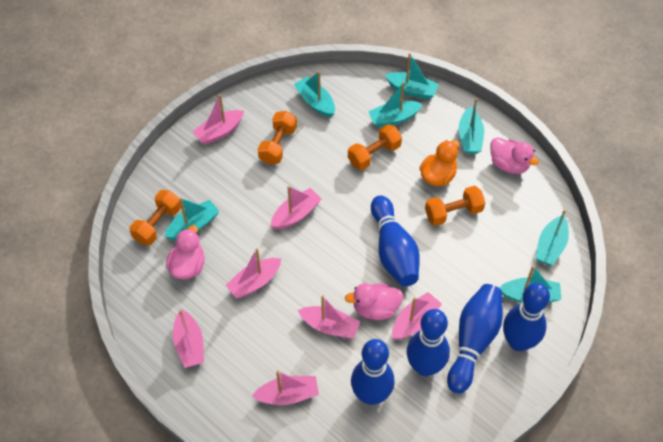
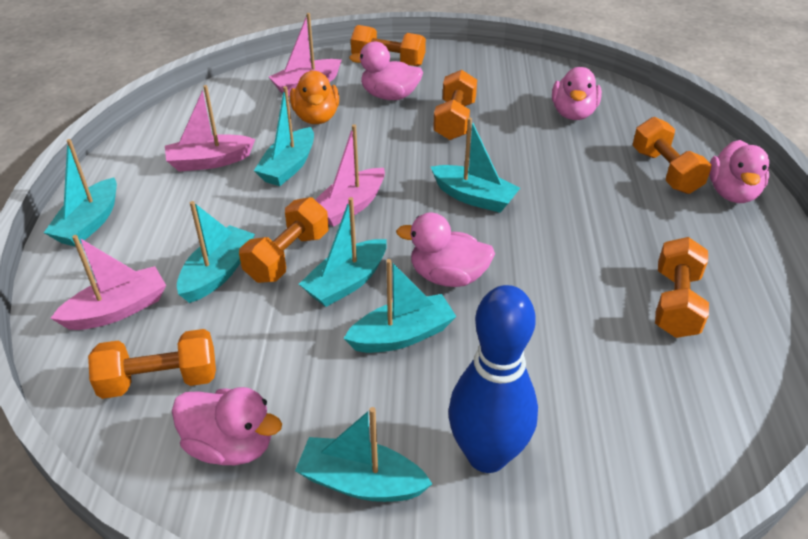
blue bowling pin: 5 -> 1
orange dumbbell: 4 -> 6
pink boat: 7 -> 4
pink duck: 3 -> 5

